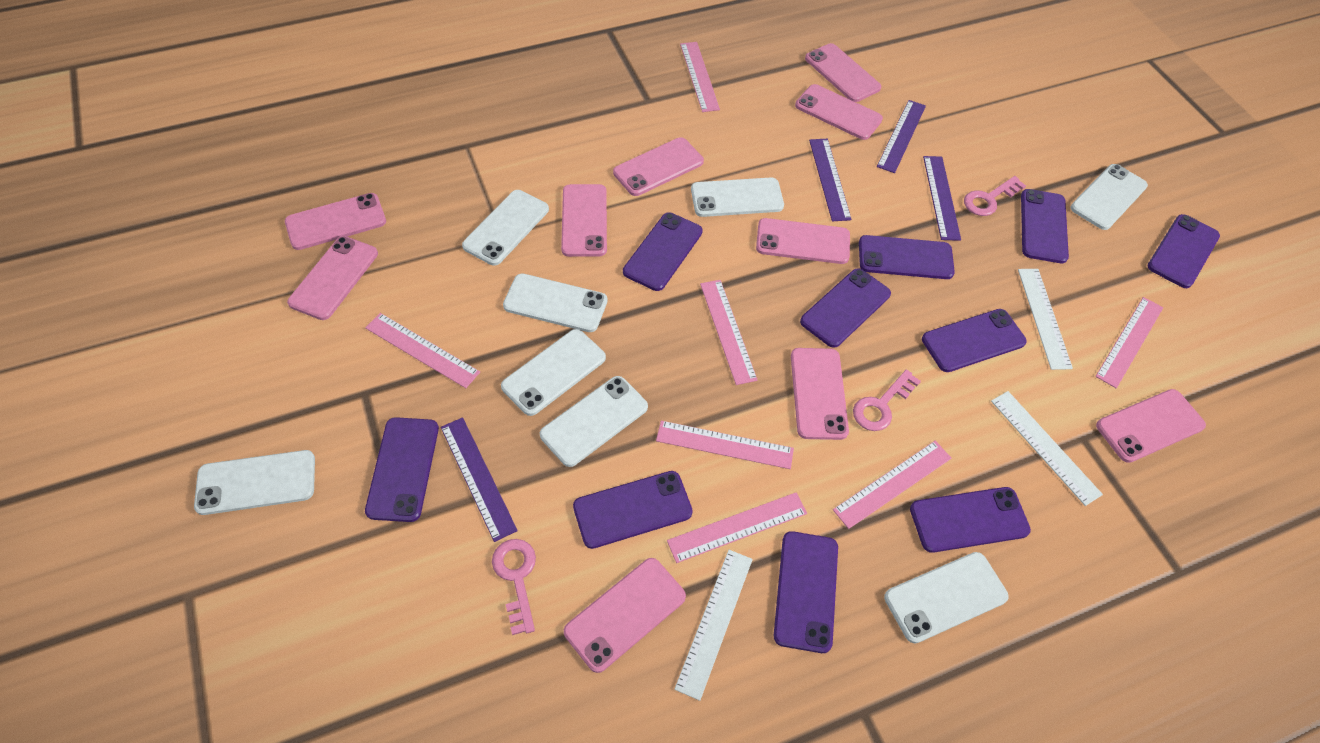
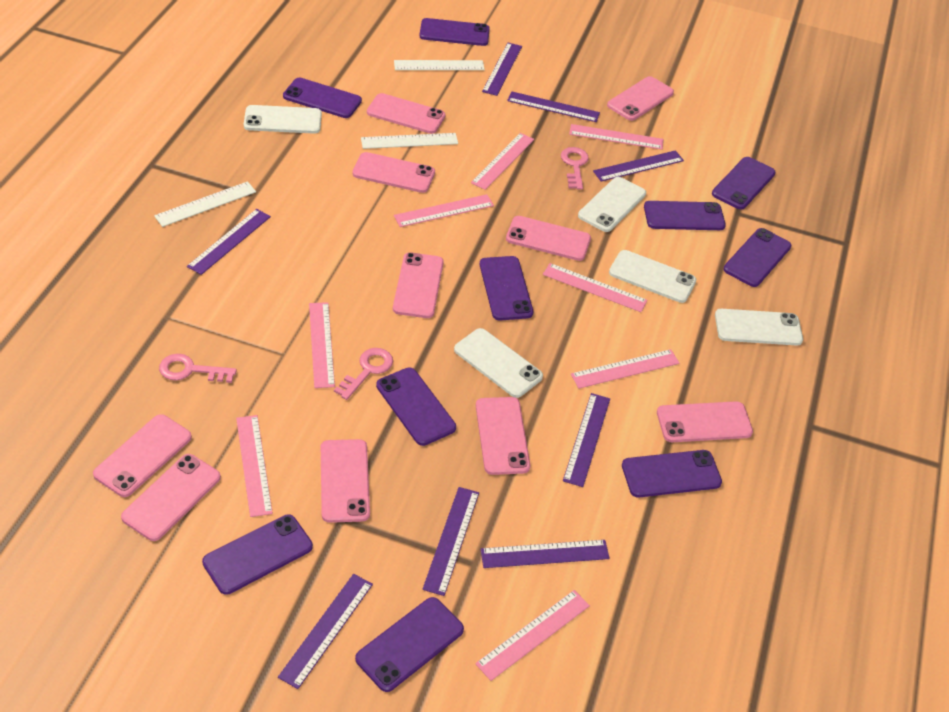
pink ruler: 7 -> 8
purple ruler: 4 -> 8
white phone: 8 -> 5

